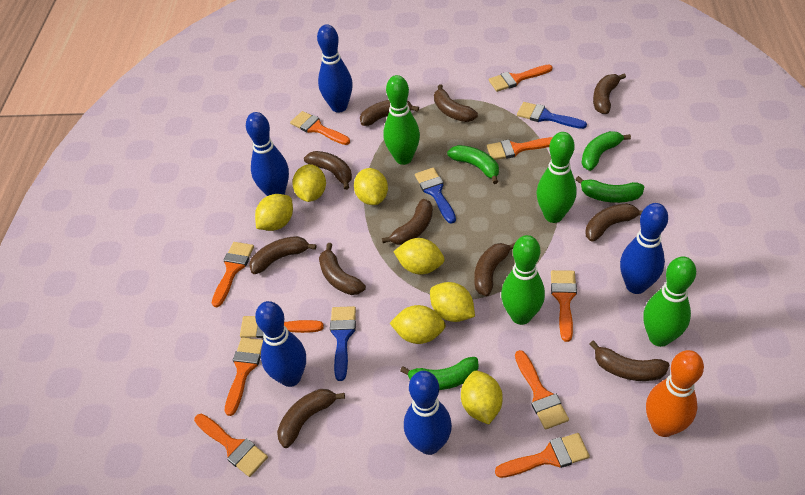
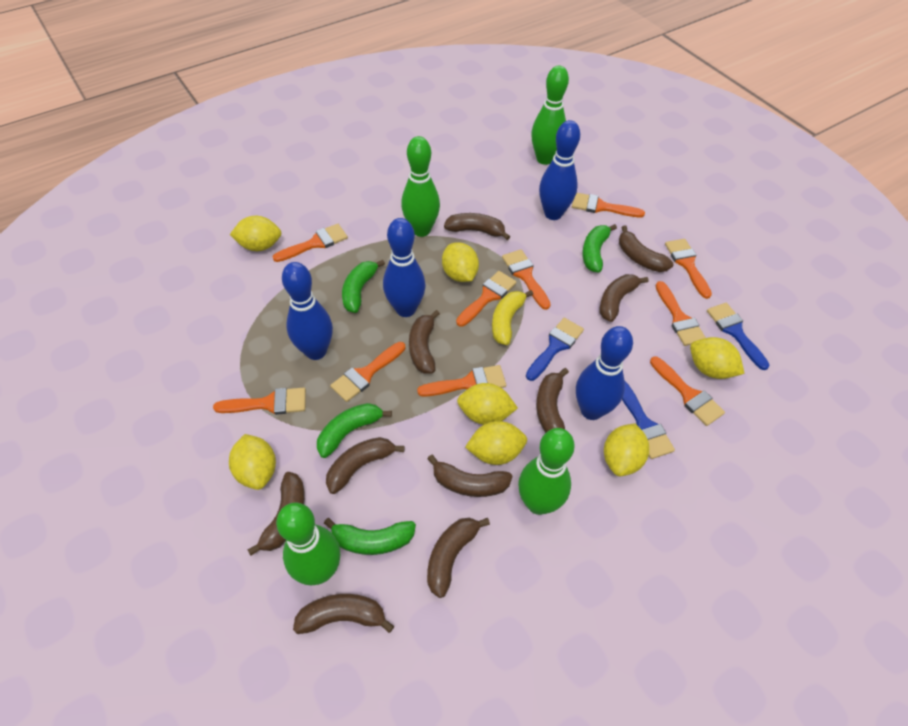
blue bowling pin: 5 -> 4
brown banana: 11 -> 10
orange bowling pin: 1 -> 0
yellow banana: 0 -> 1

